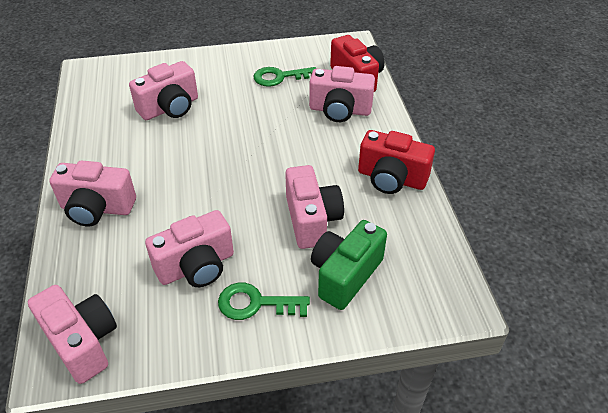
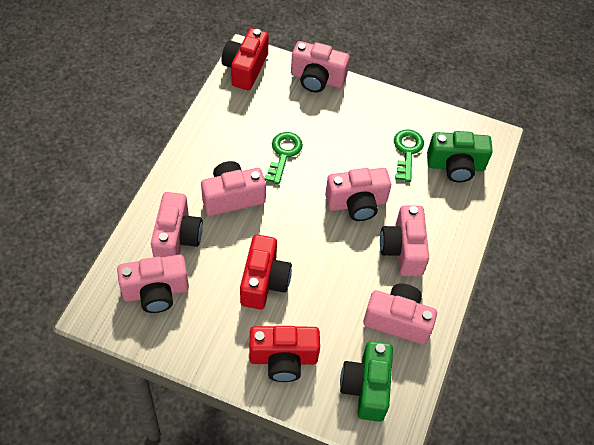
green camera: 1 -> 2
pink camera: 6 -> 7
red camera: 2 -> 3

